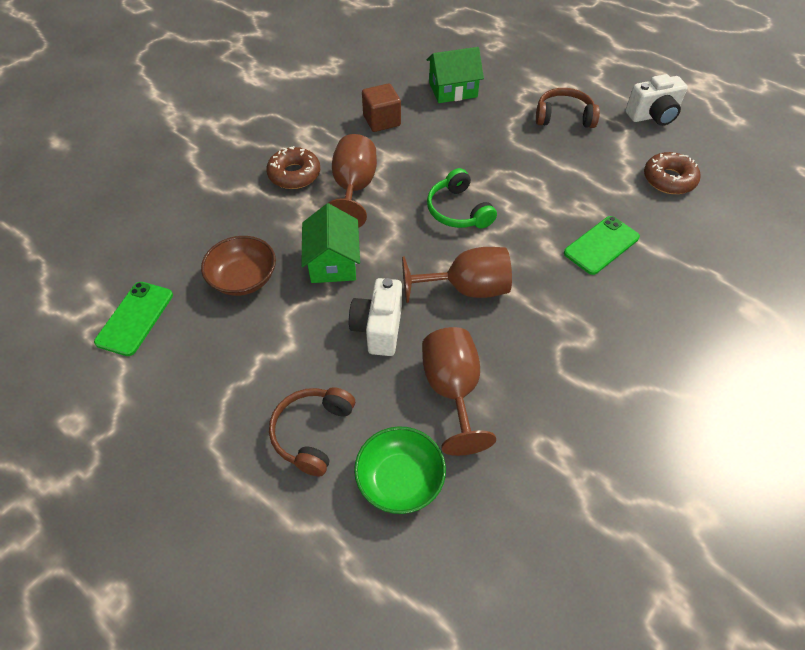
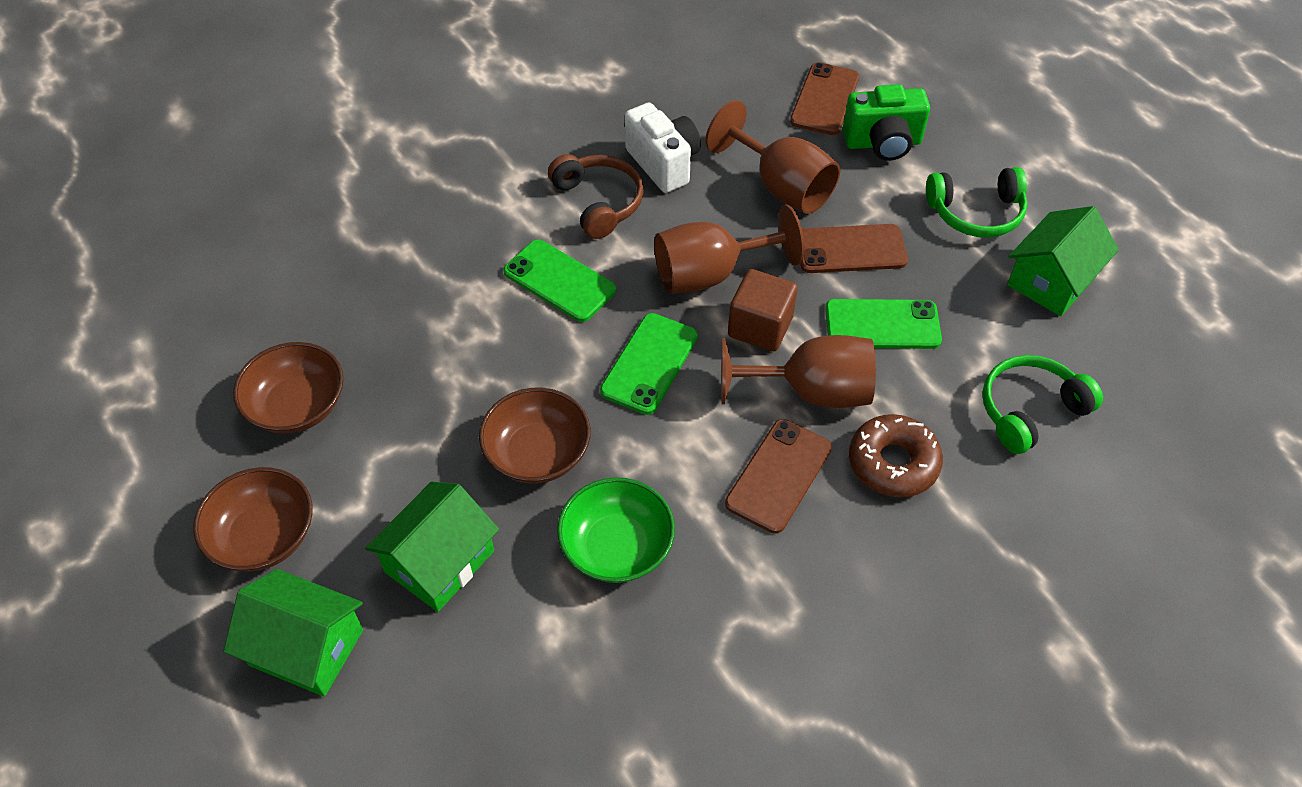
brown bowl: 1 -> 3
brown donut: 2 -> 1
brown headphones: 2 -> 1
brown phone: 0 -> 3
green camera: 0 -> 1
green headphones: 1 -> 2
green house: 2 -> 3
green phone: 2 -> 3
white camera: 2 -> 1

